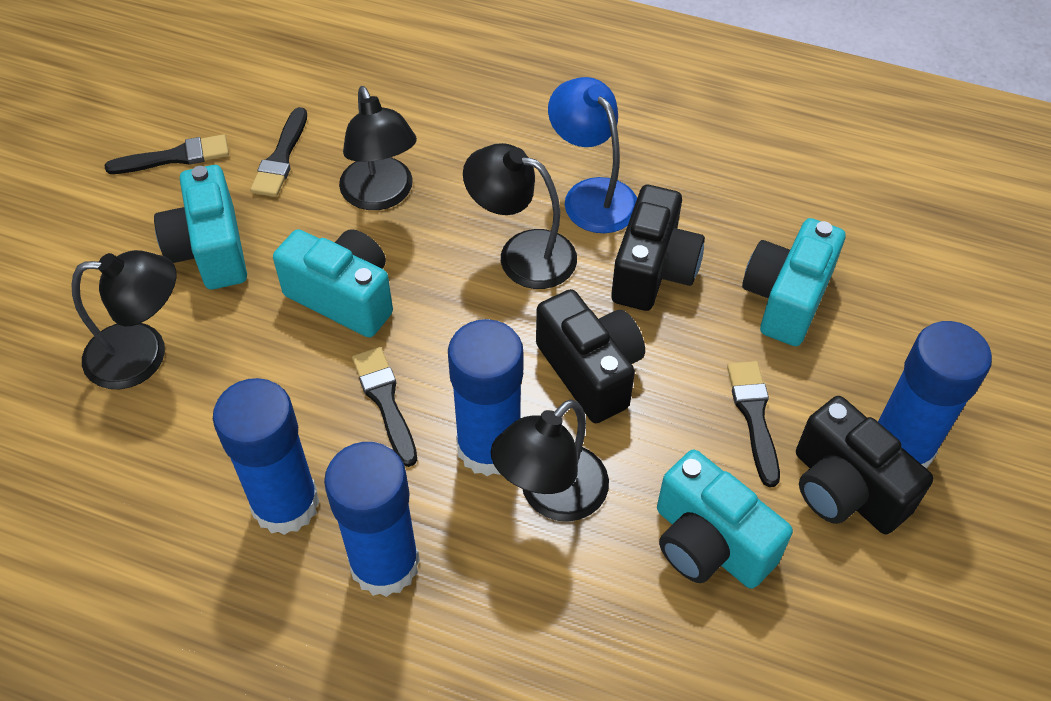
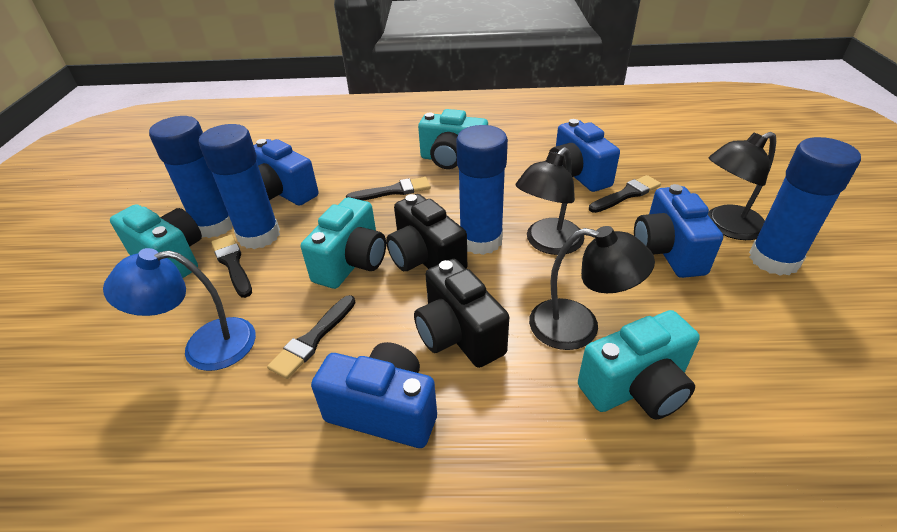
black camera: 3 -> 2
black lamp: 4 -> 3
blue camera: 0 -> 4

